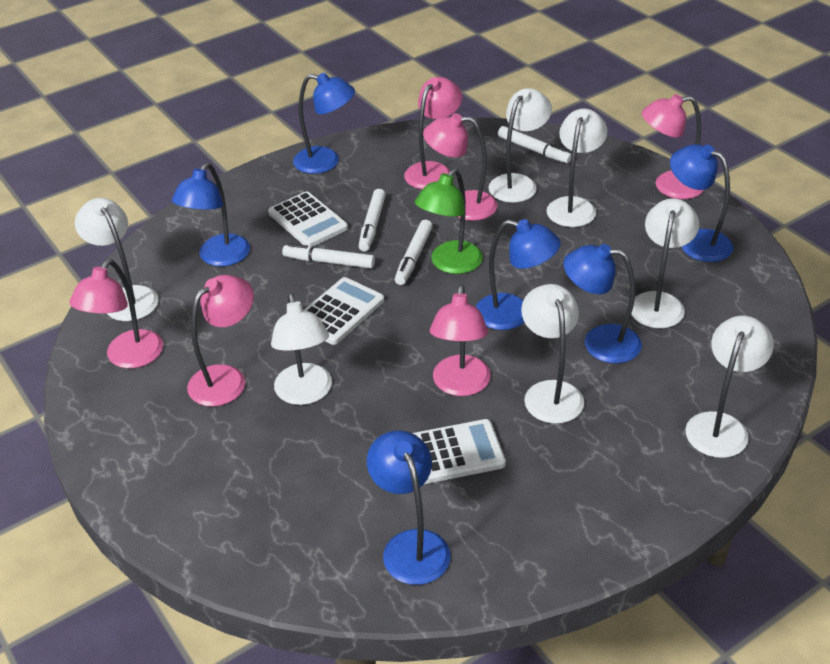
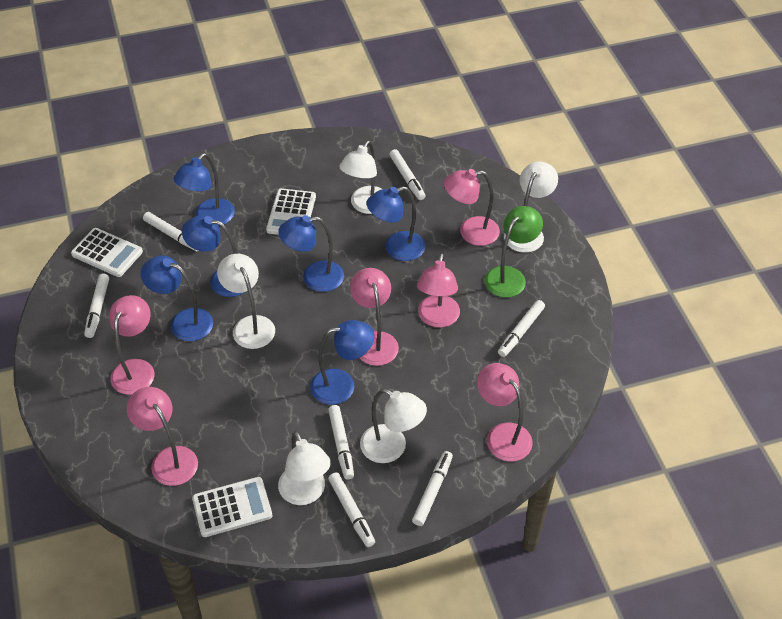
white lamp: 7 -> 5
white marker: 4 -> 7

